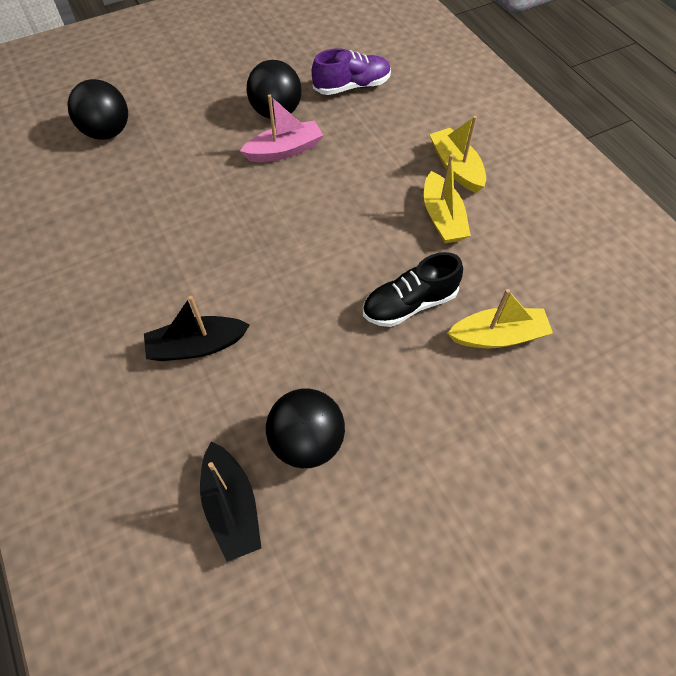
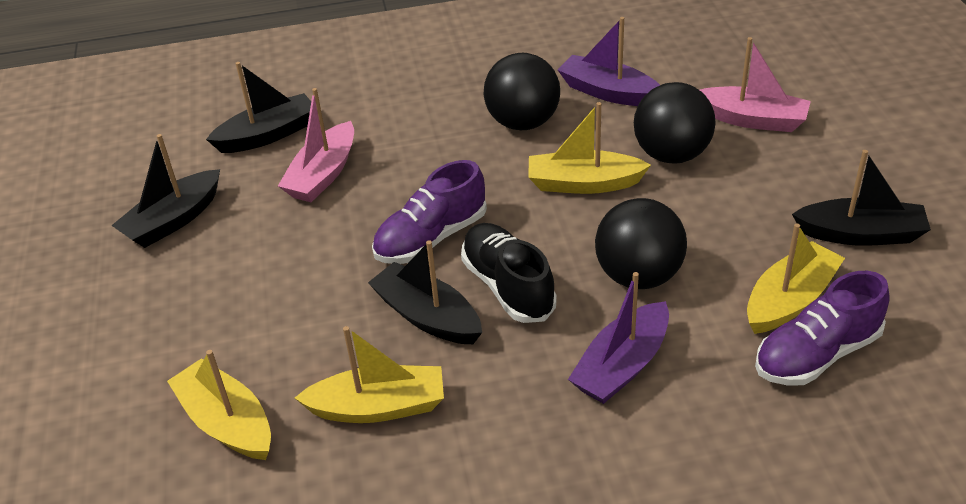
black boat: 2 -> 4
pink boat: 1 -> 2
purple boat: 0 -> 2
purple shoe: 1 -> 2
yellow boat: 3 -> 4

